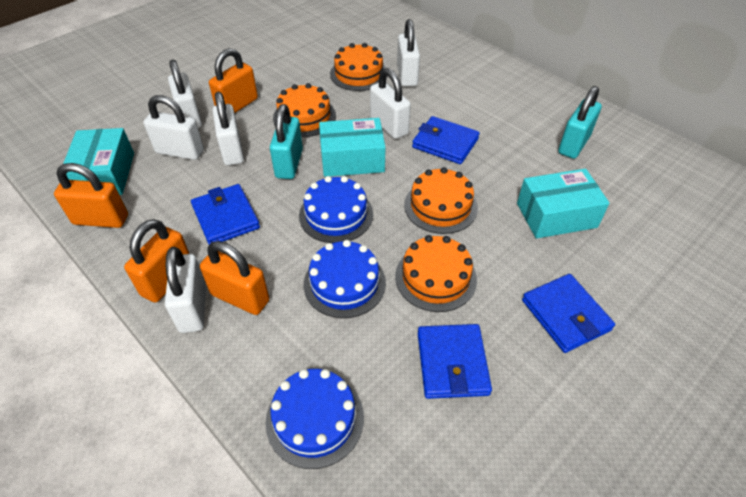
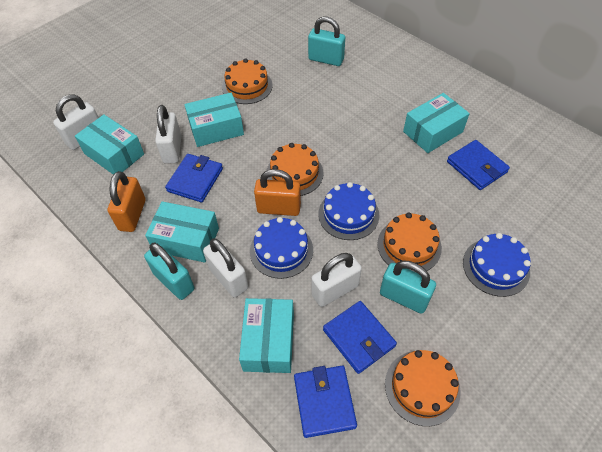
orange padlock: 4 -> 2
turquoise box: 3 -> 5
turquoise padlock: 2 -> 3
white padlock: 6 -> 4

